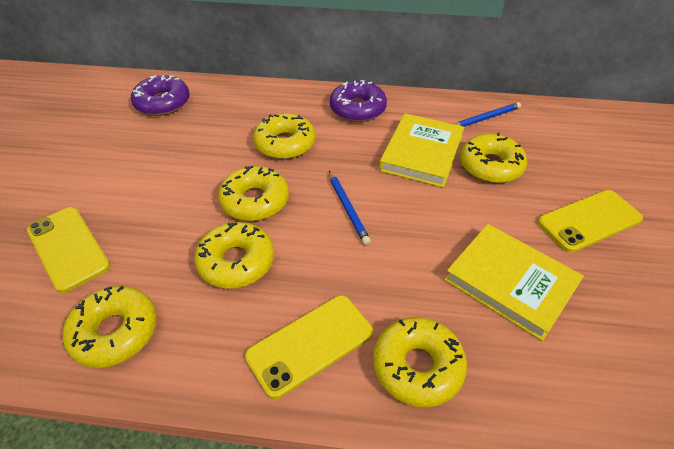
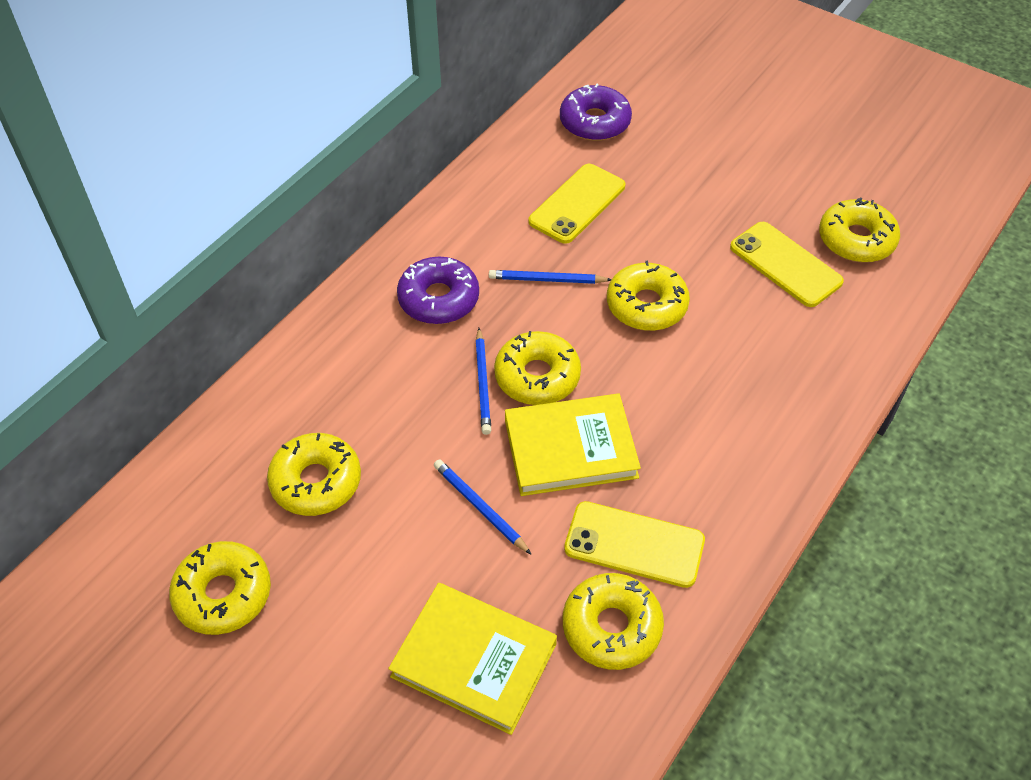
blue pencil: 2 -> 3

